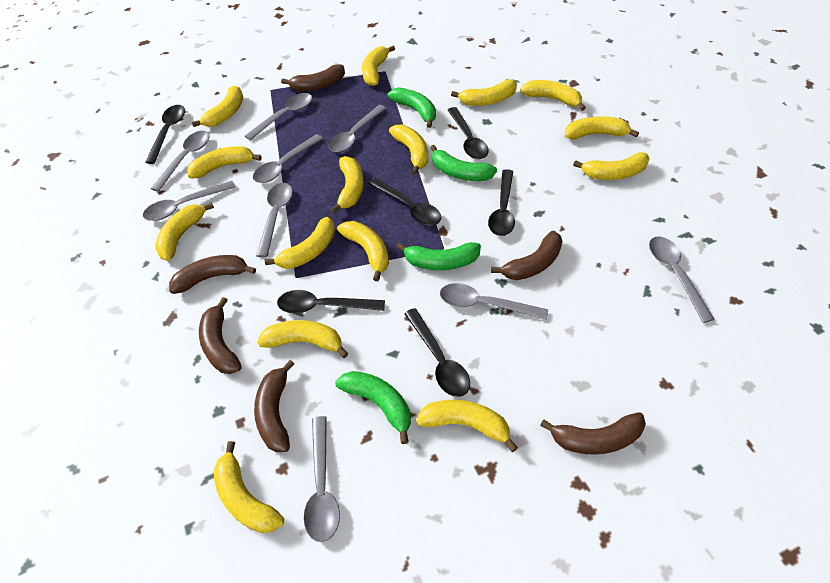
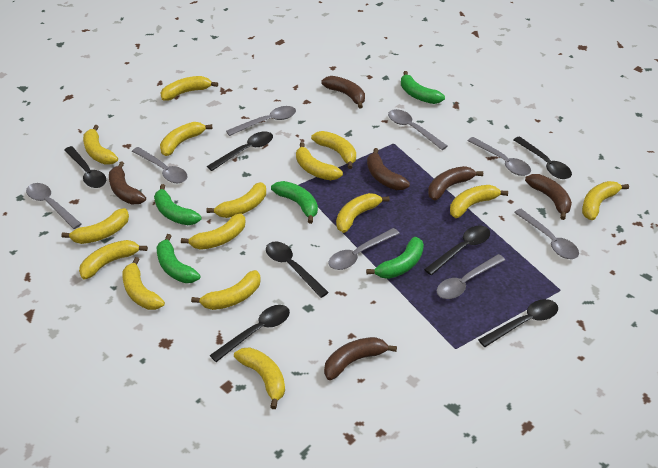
black spoon: 6 -> 7
green banana: 4 -> 5
grey spoon: 9 -> 8

